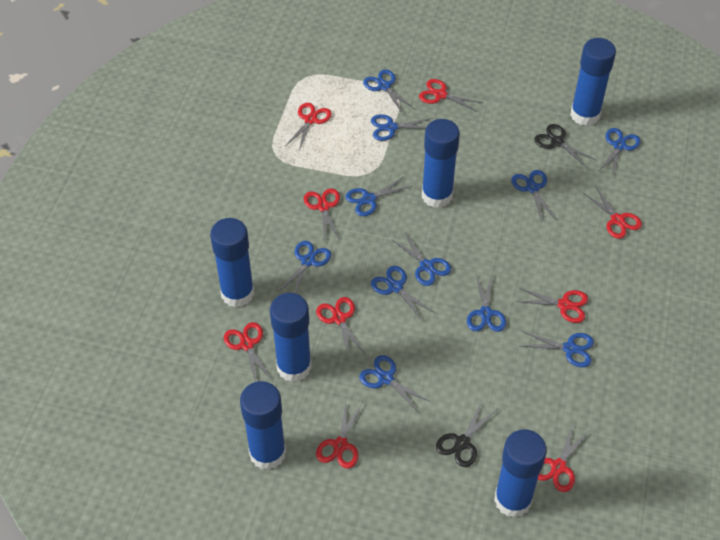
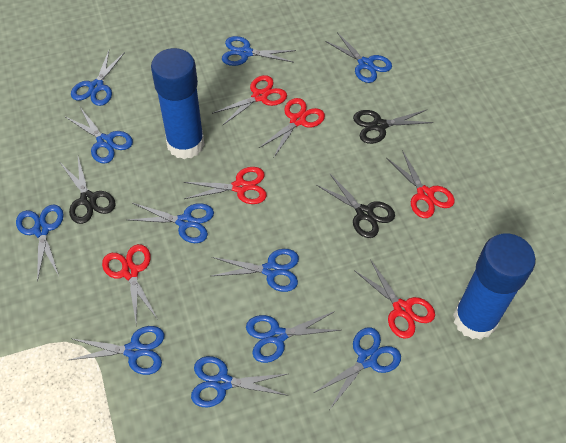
black scissors: 2 -> 3
blue glue stick: 6 -> 2
red scissors: 9 -> 6

